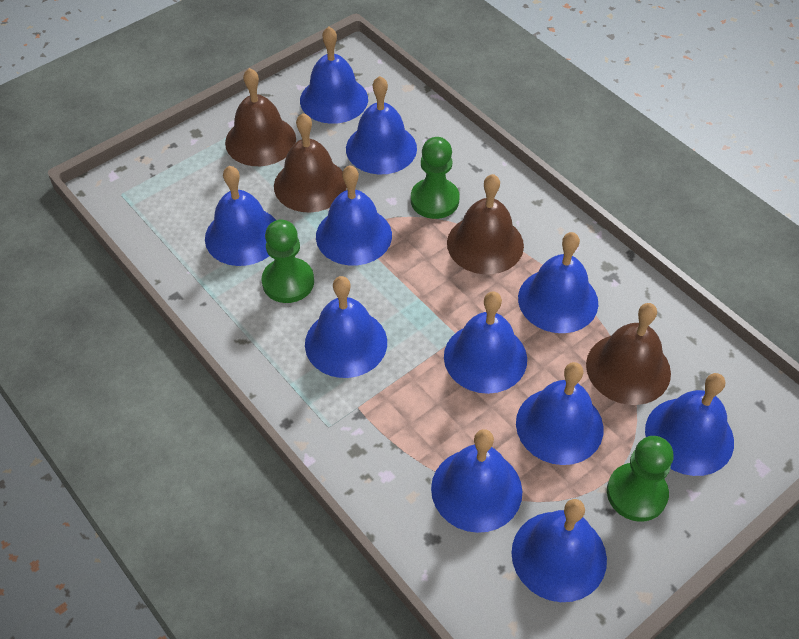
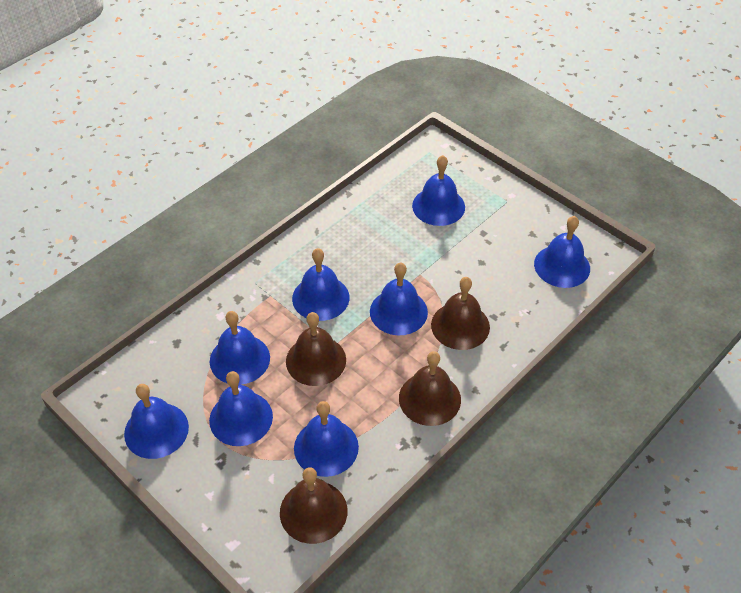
blue bell: 11 -> 8
green pawn: 3 -> 0

